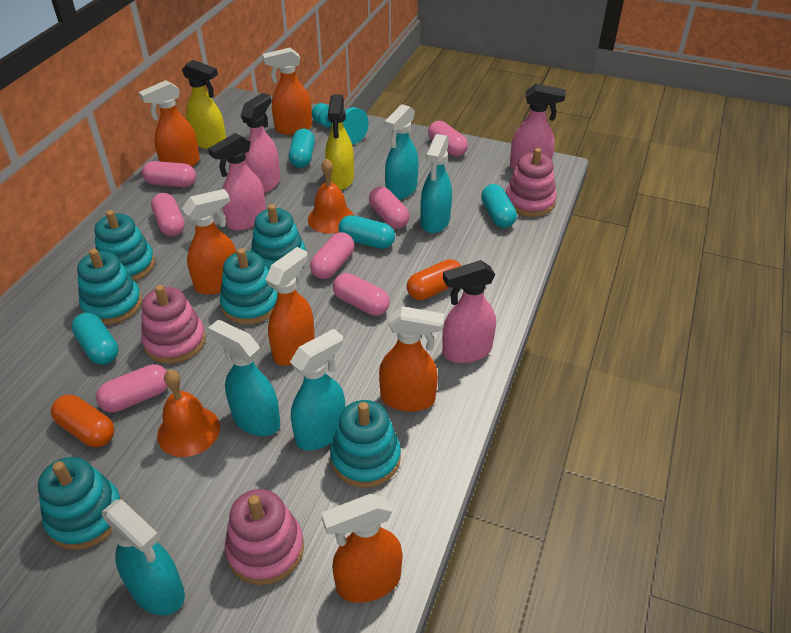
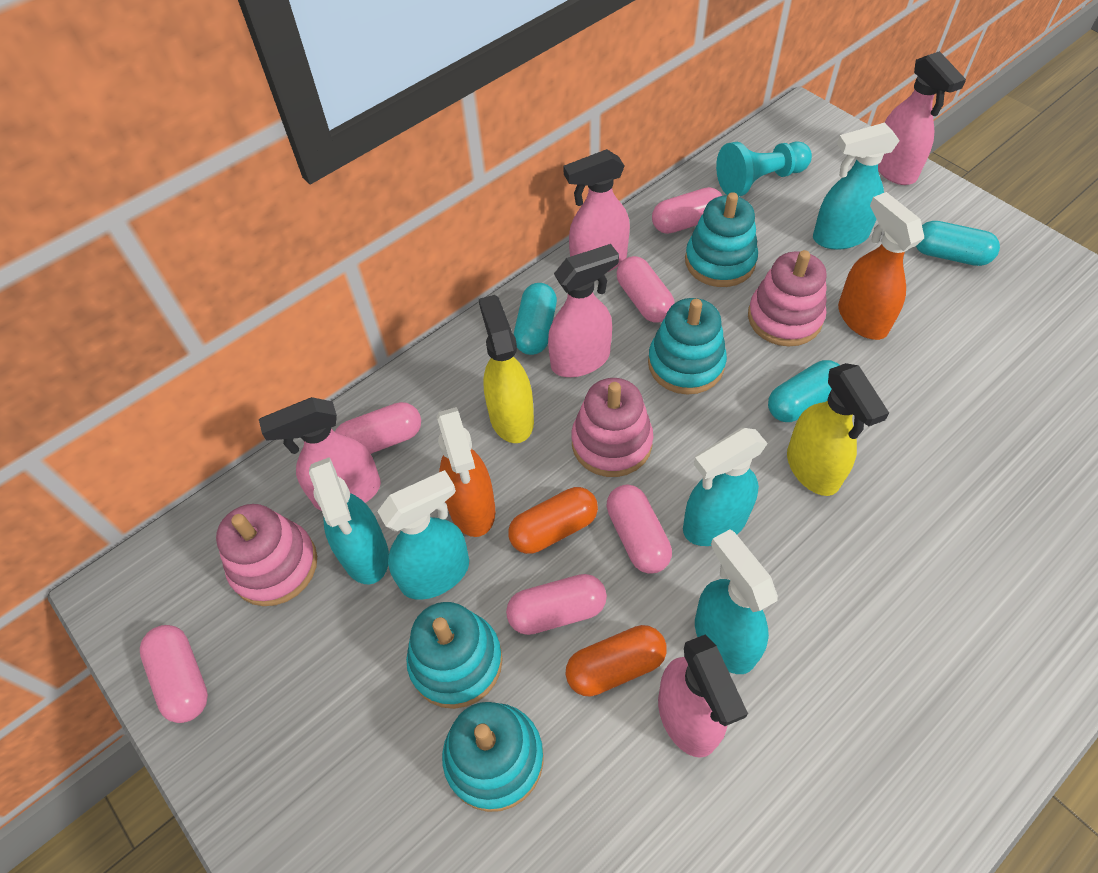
orange bell: 2 -> 0
orange spray bottle: 6 -> 2
pink capsule: 7 -> 6
pink spray bottle: 4 -> 5
turquoise capsule: 4 -> 3
turquoise stacking toy: 6 -> 4

